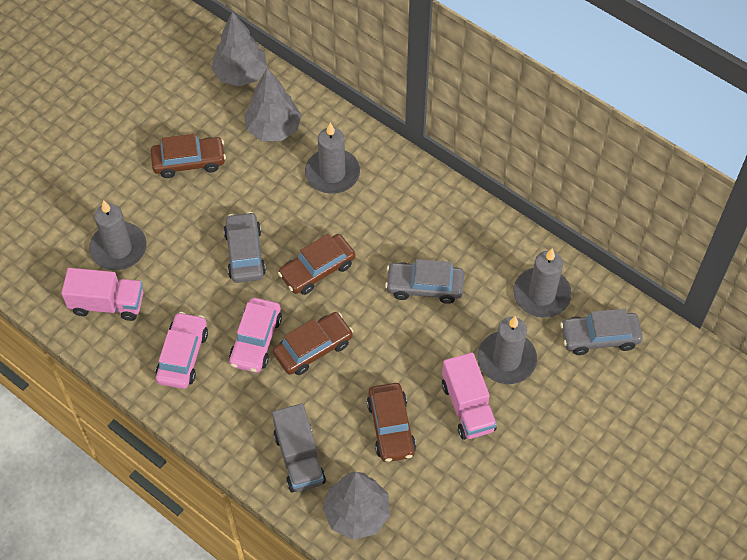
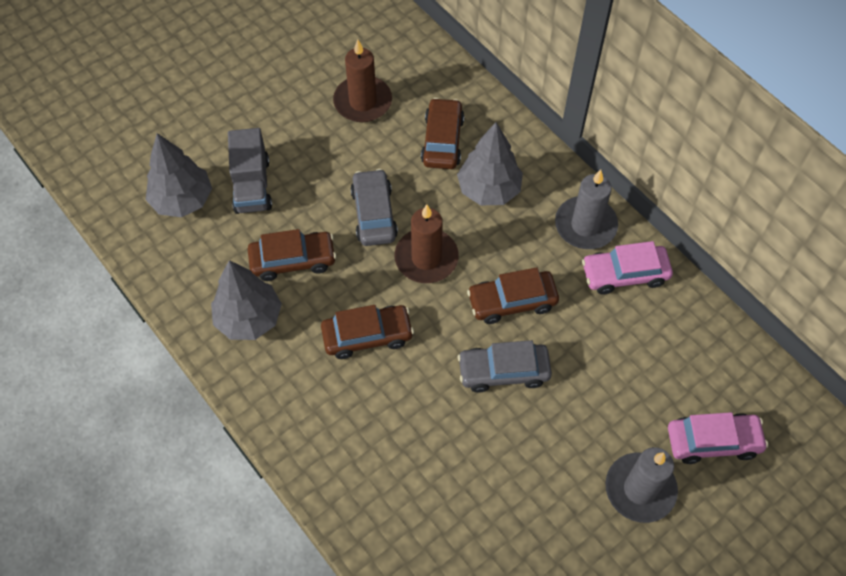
brown candle: 0 -> 2
grey candle: 4 -> 2
grey car: 3 -> 2
pink truck: 2 -> 0

